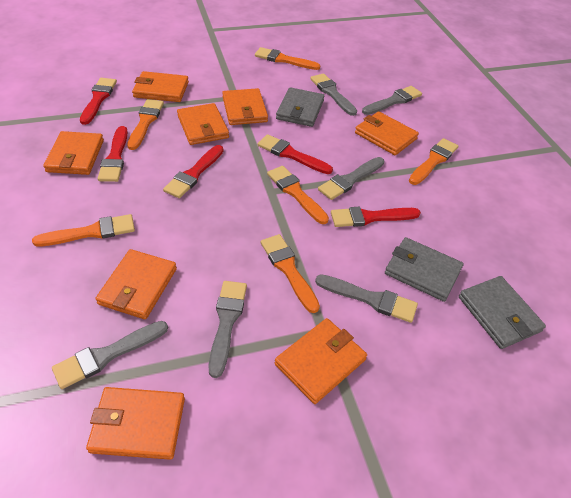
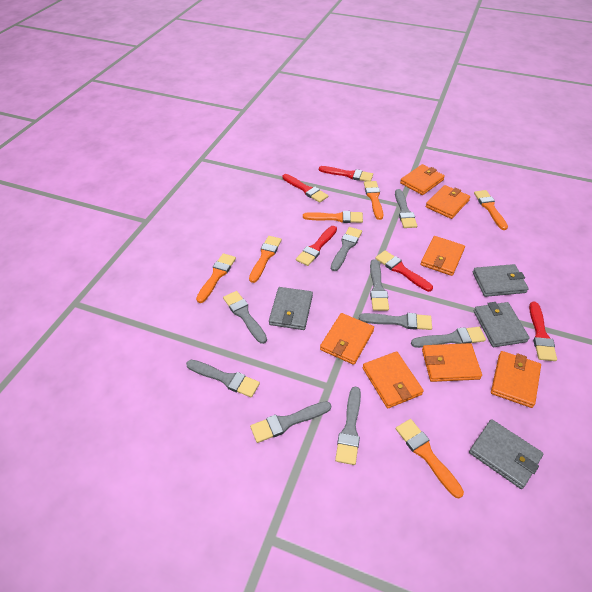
grey brush: 6 -> 9
grey wallet: 3 -> 4
orange wallet: 8 -> 7

